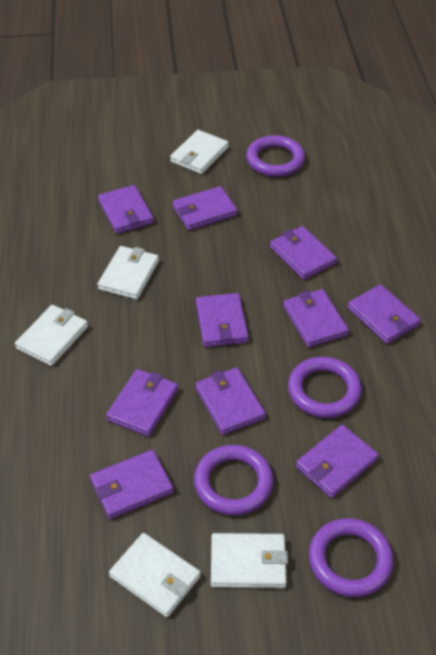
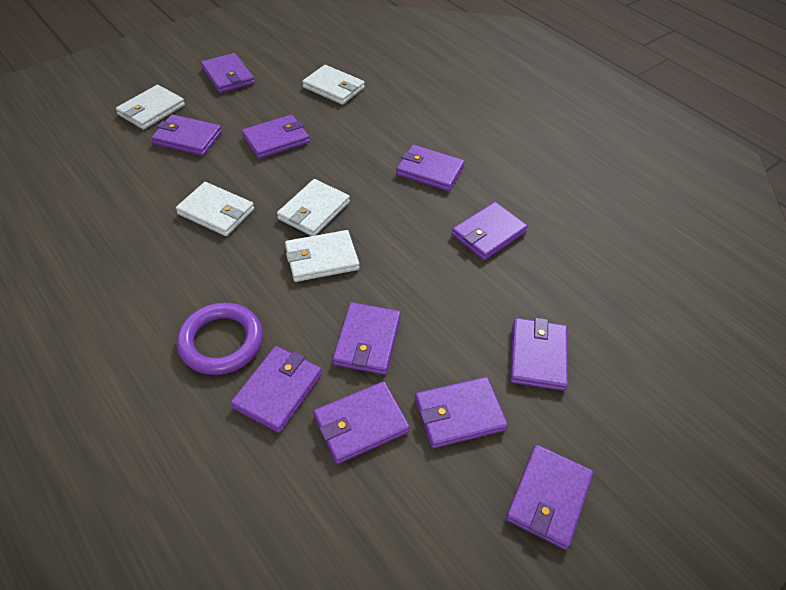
purple ring: 4 -> 1
purple wallet: 10 -> 11

